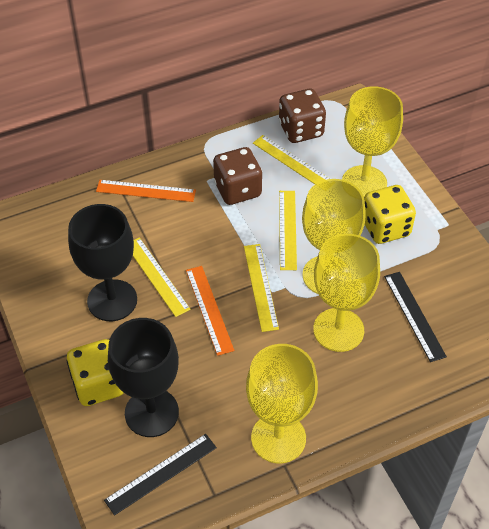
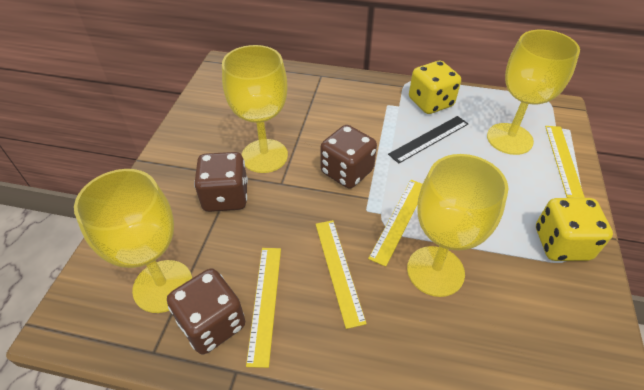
black goblet: 2 -> 0
black ruler: 2 -> 1
brown dice: 2 -> 3
orange ruler: 2 -> 0

